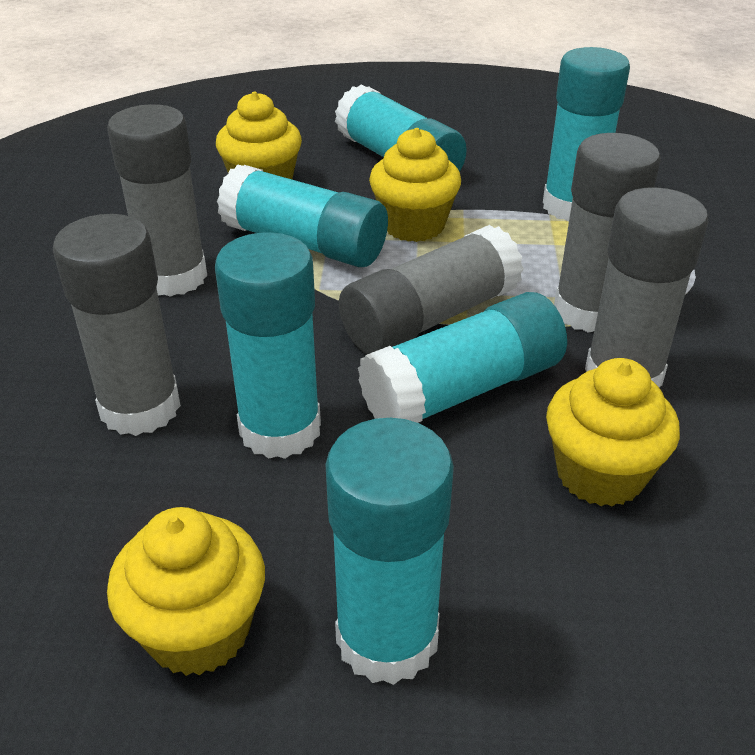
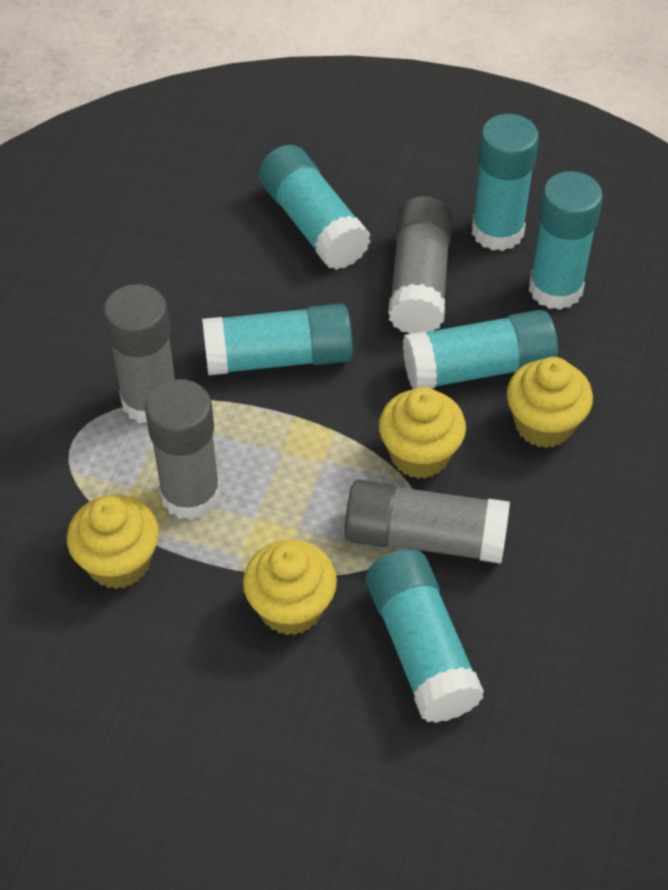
grey glue stick: 5 -> 4

